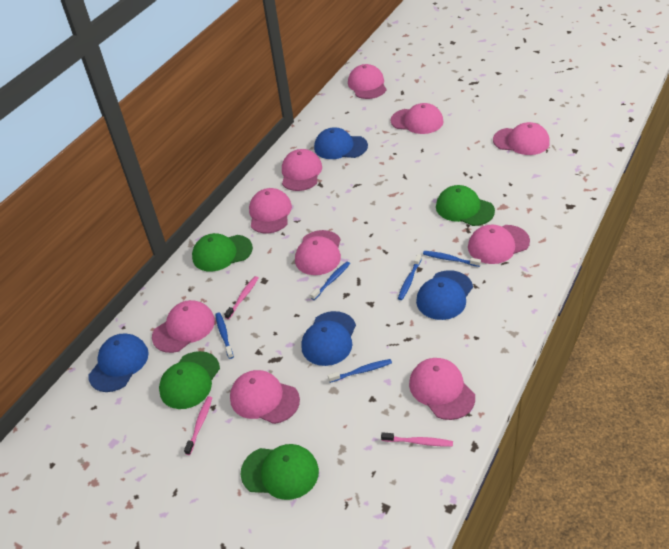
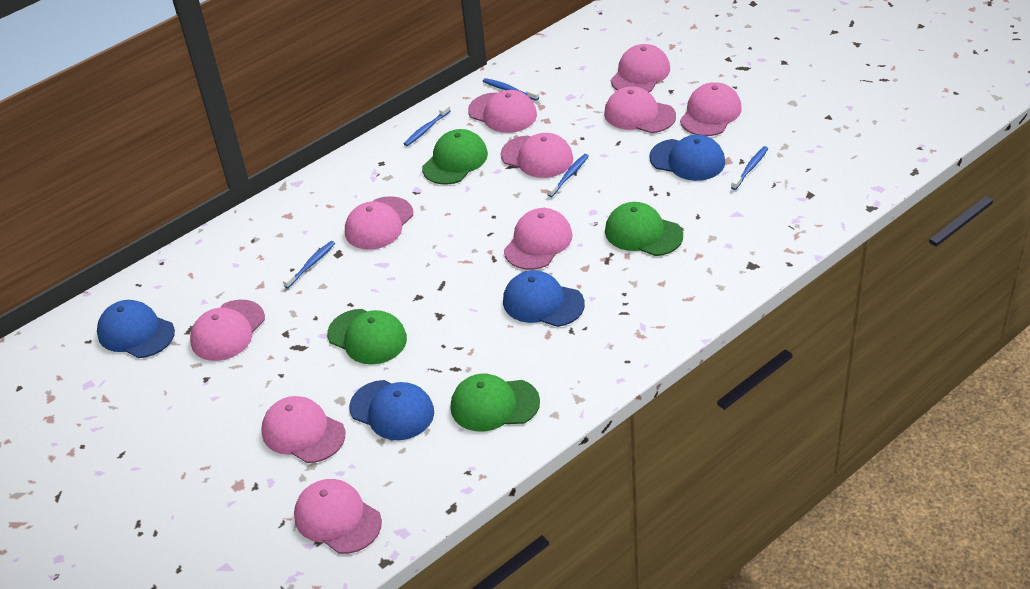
pink toothbrush: 3 -> 0

